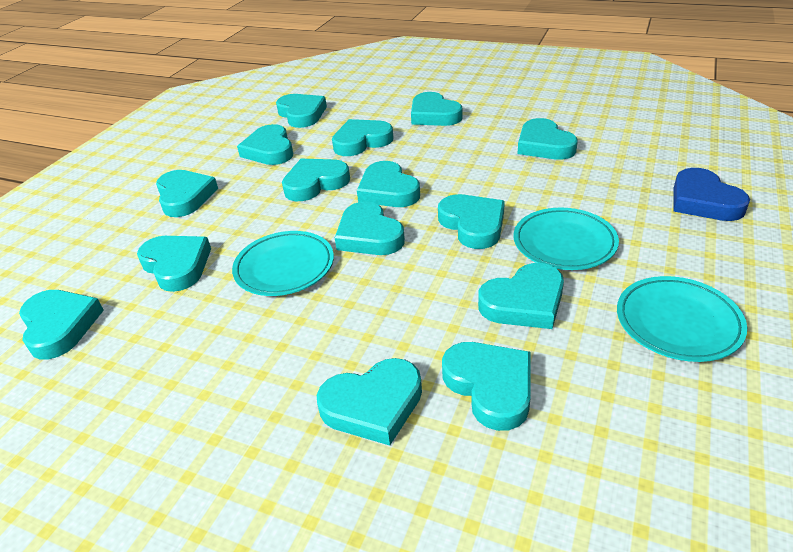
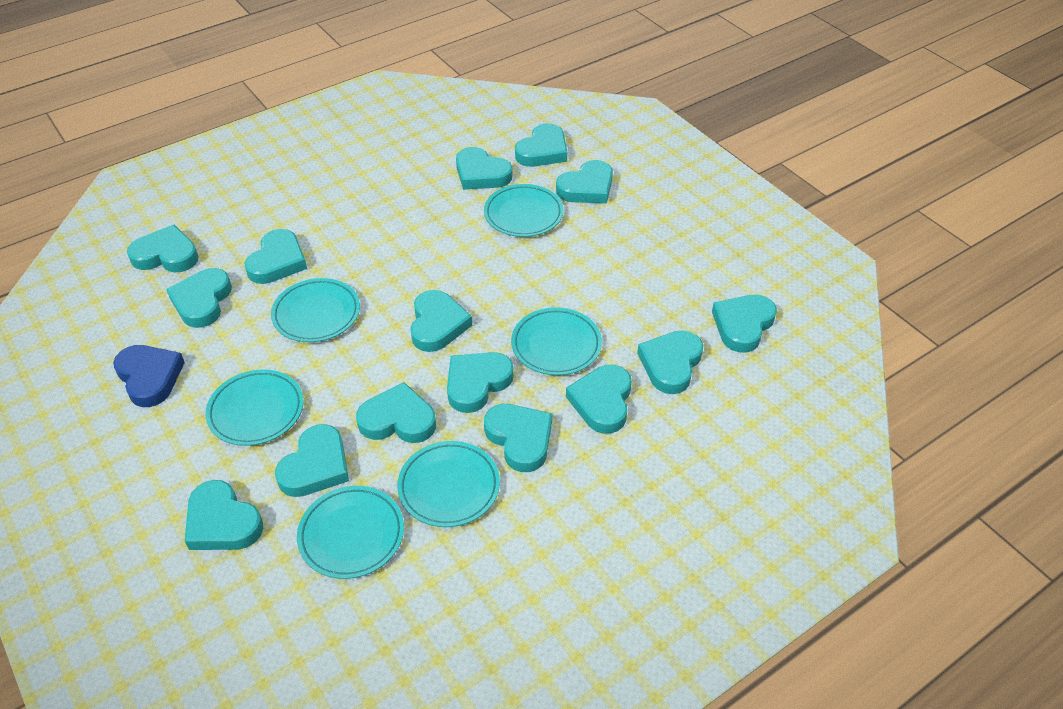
turquoise plate: 3 -> 6

